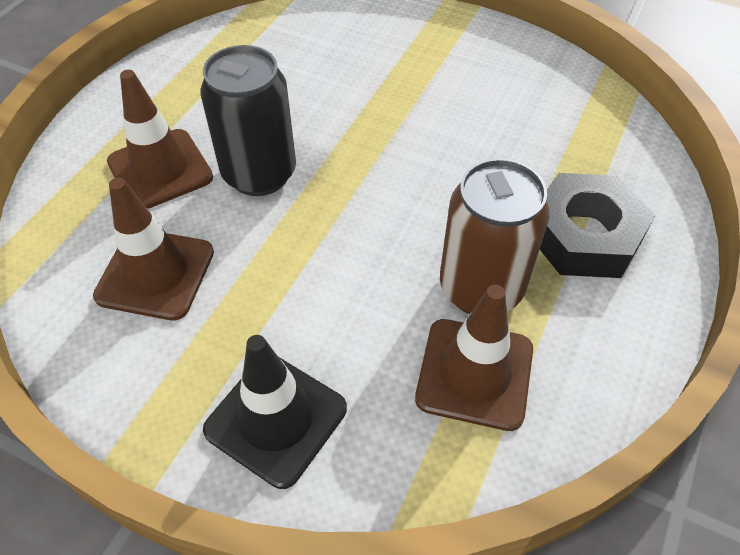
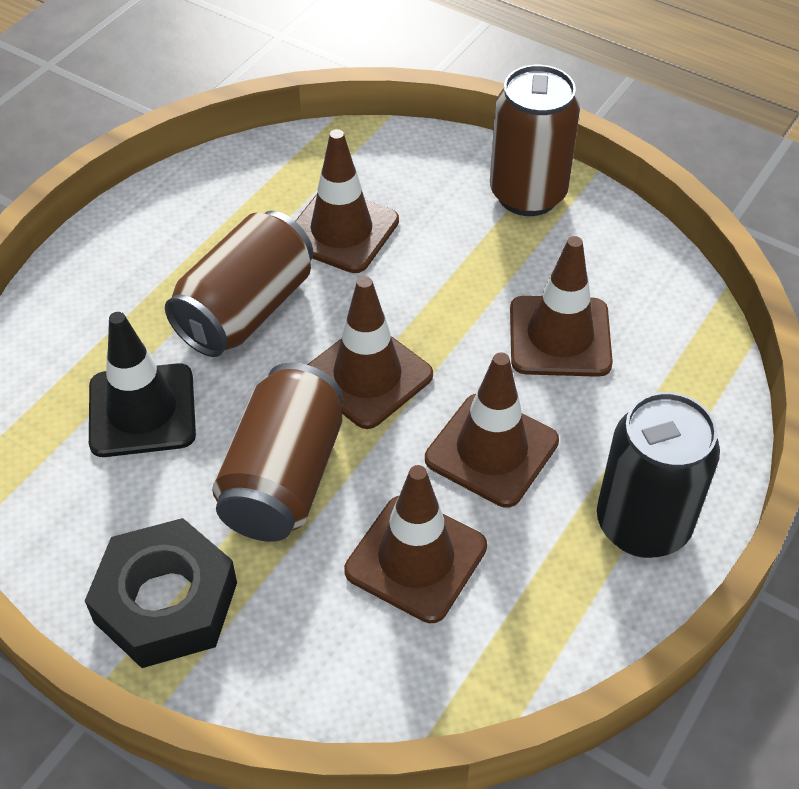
brown can: 1 -> 3
brown traffic cone: 3 -> 5

